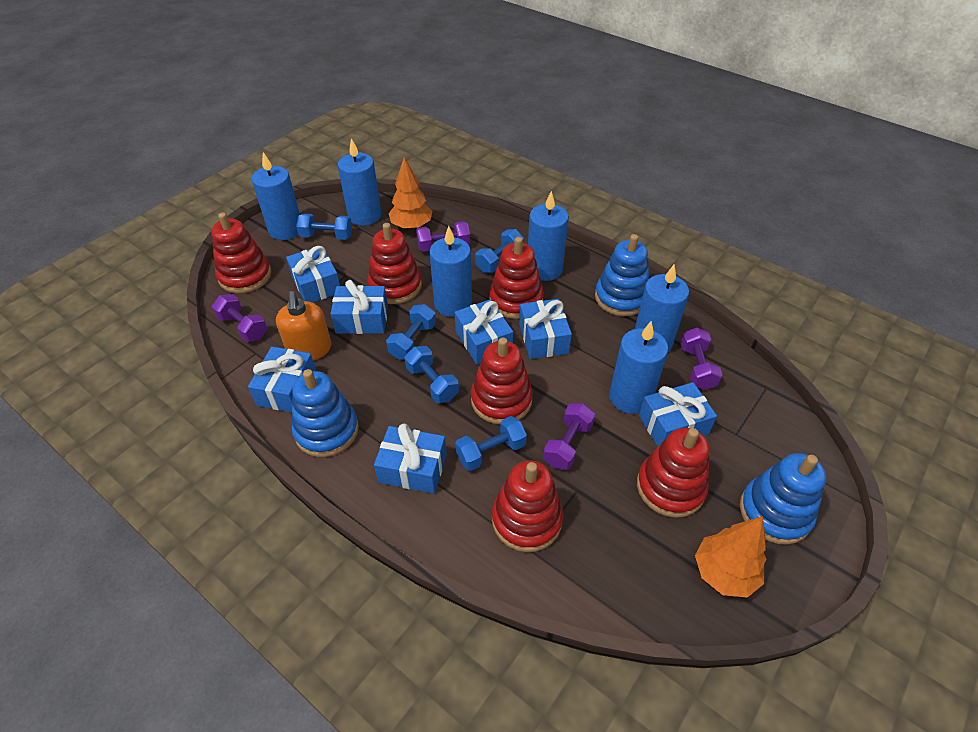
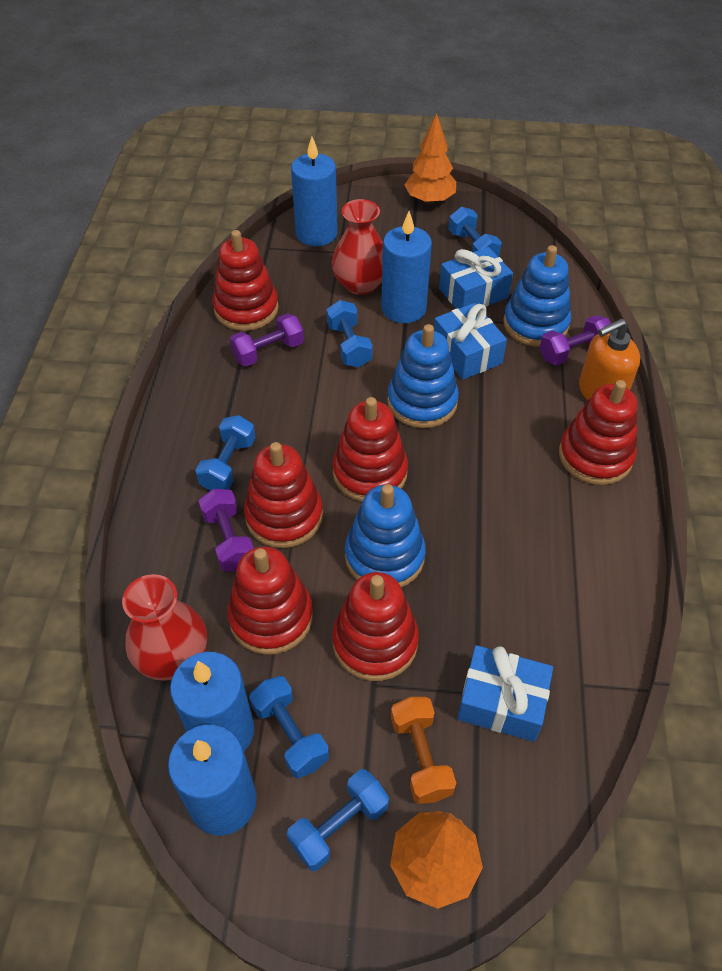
blue candle: 6 -> 4
blue gift: 7 -> 3
orange dumbbell: 0 -> 1
purple dumbbell: 4 -> 3
red vase: 0 -> 2

